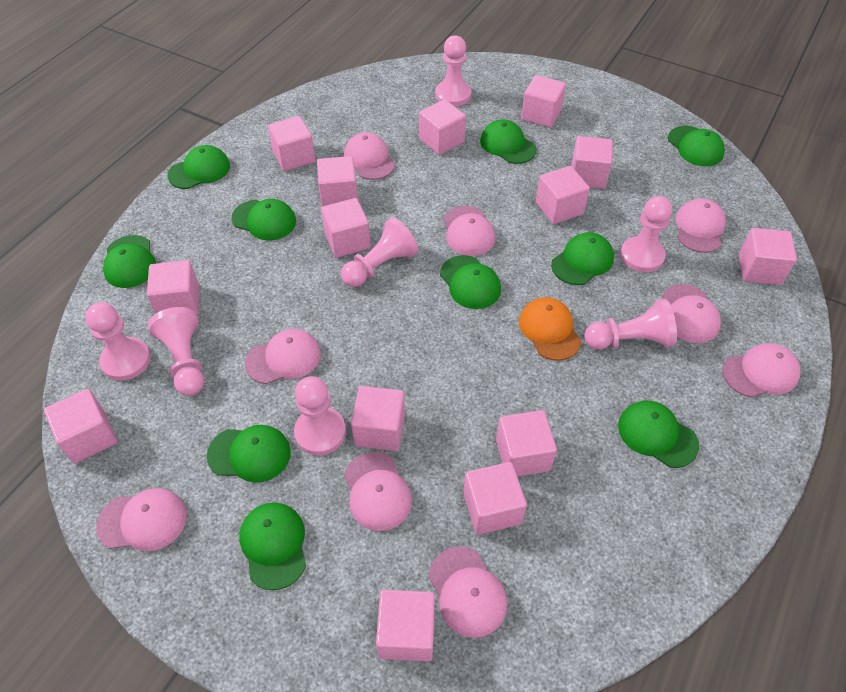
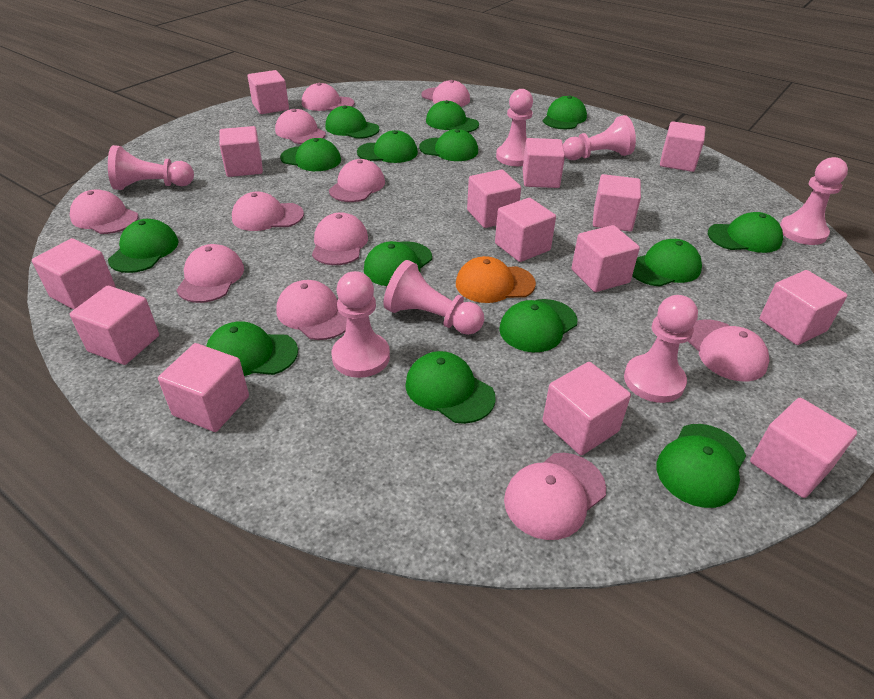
green cap: 10 -> 14
pink cap: 9 -> 11

